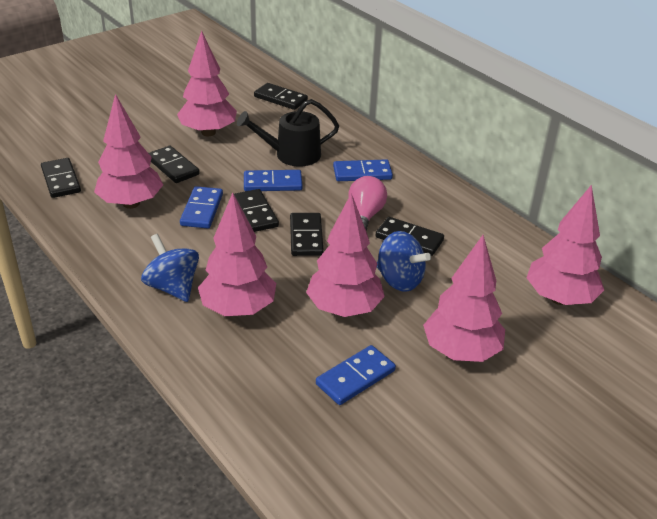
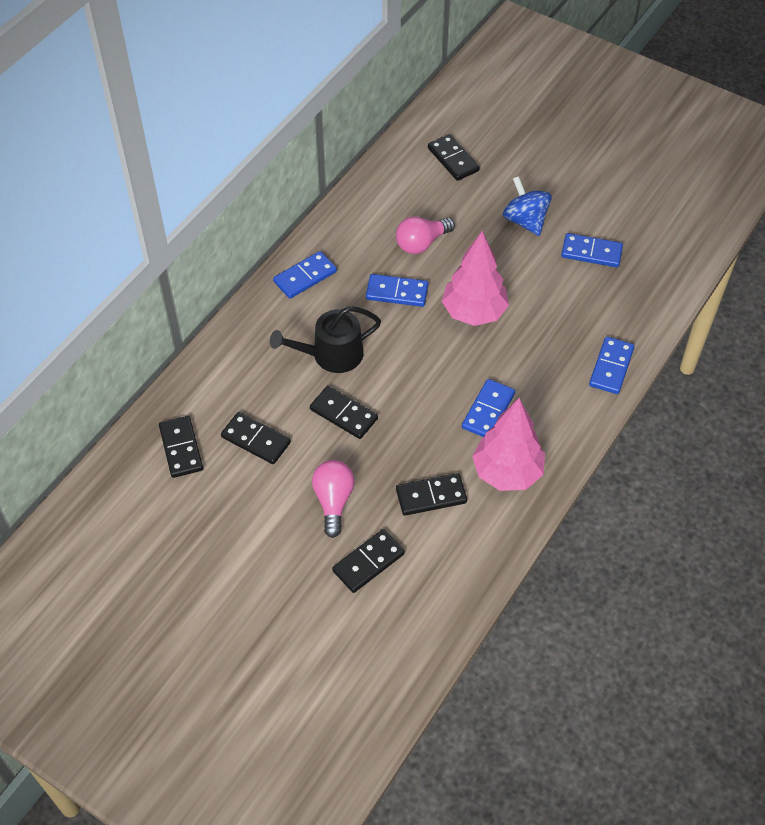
blue domino: 4 -> 5
blue spinning top: 2 -> 1
pink light bulb: 1 -> 2
pink tree: 6 -> 2

